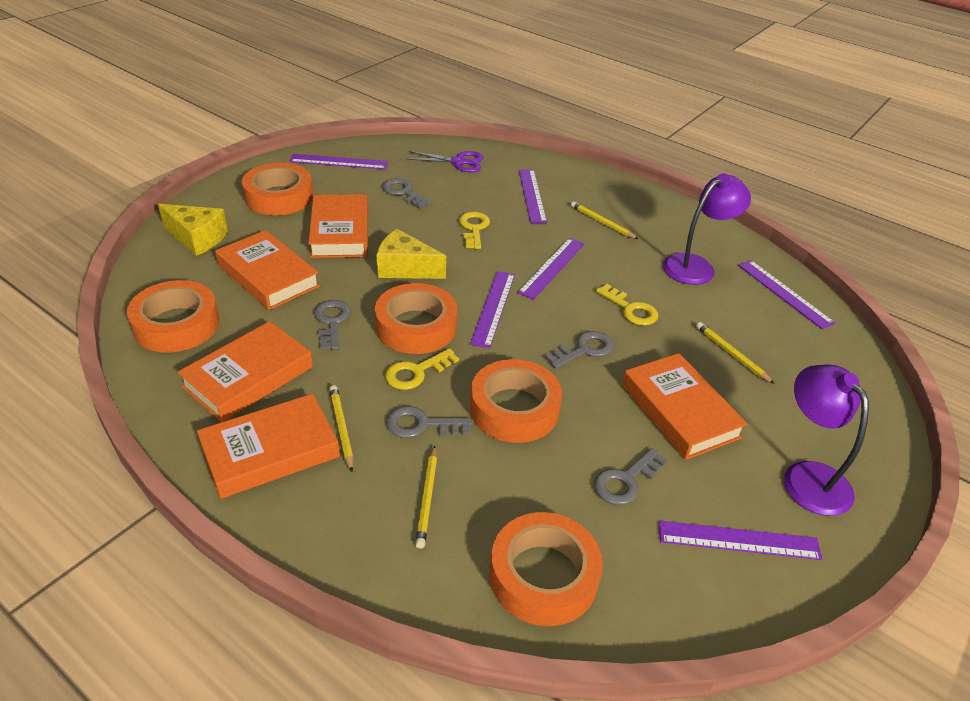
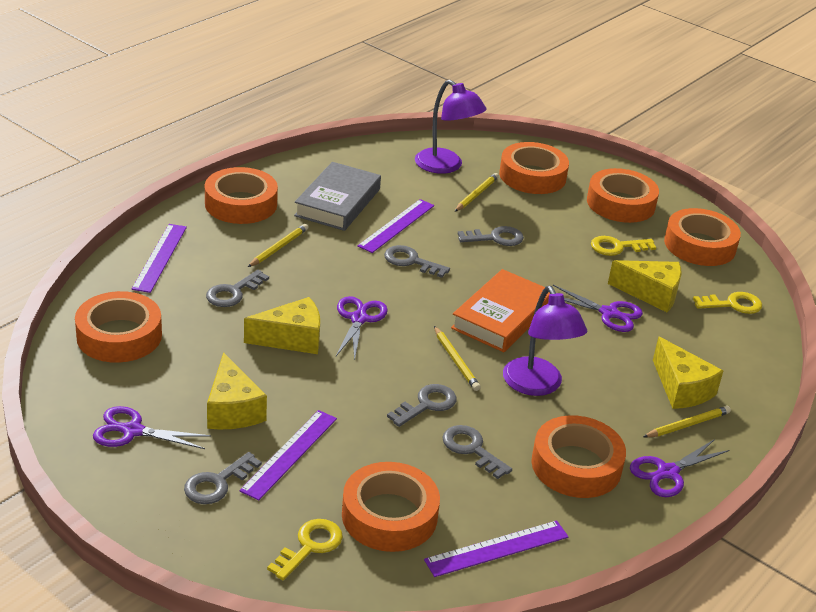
grey book: 0 -> 1
grey key: 5 -> 6
orange book: 5 -> 1
orange tape: 5 -> 7
purple ruler: 6 -> 4
purple scissors: 1 -> 4
yellow cheese: 2 -> 4

